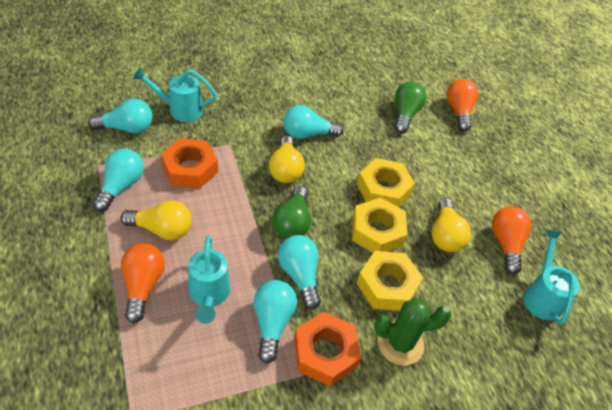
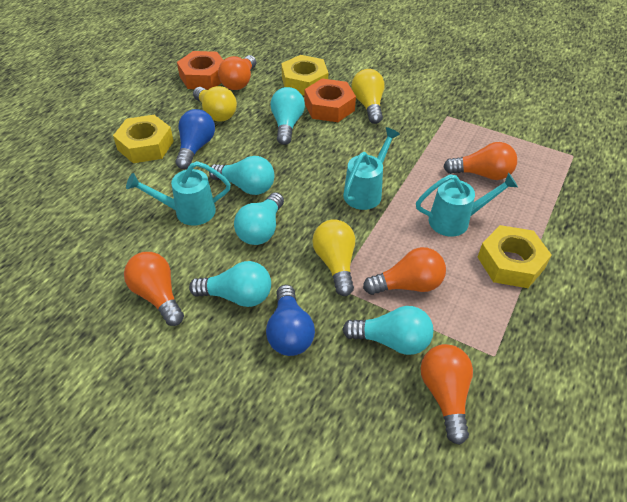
blue light bulb: 0 -> 2
green cactus: 1 -> 0
green light bulb: 2 -> 0
orange light bulb: 3 -> 5

